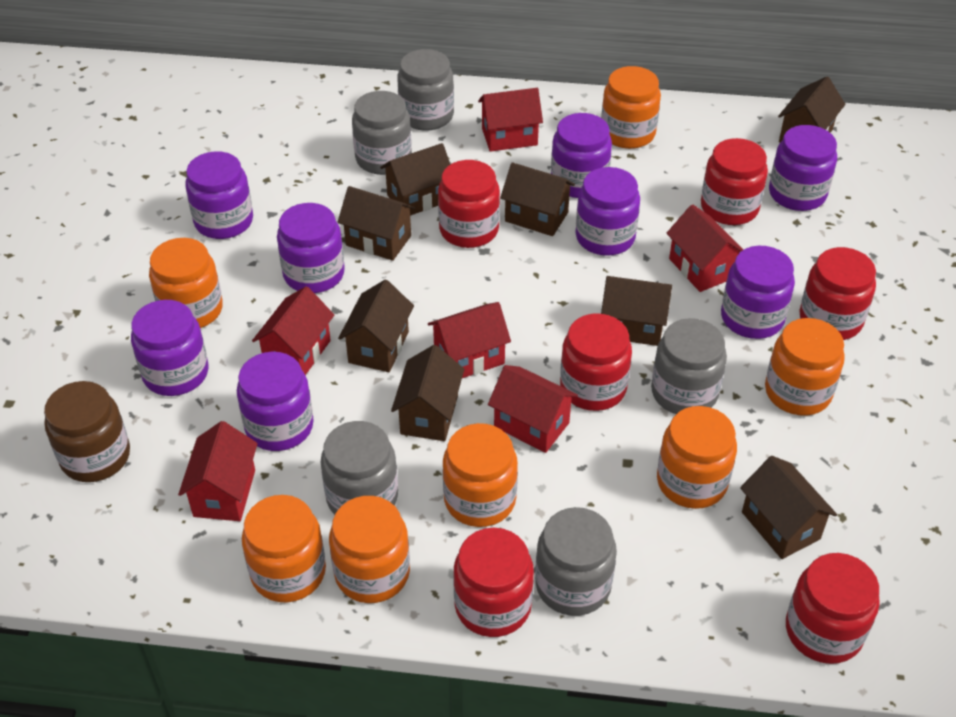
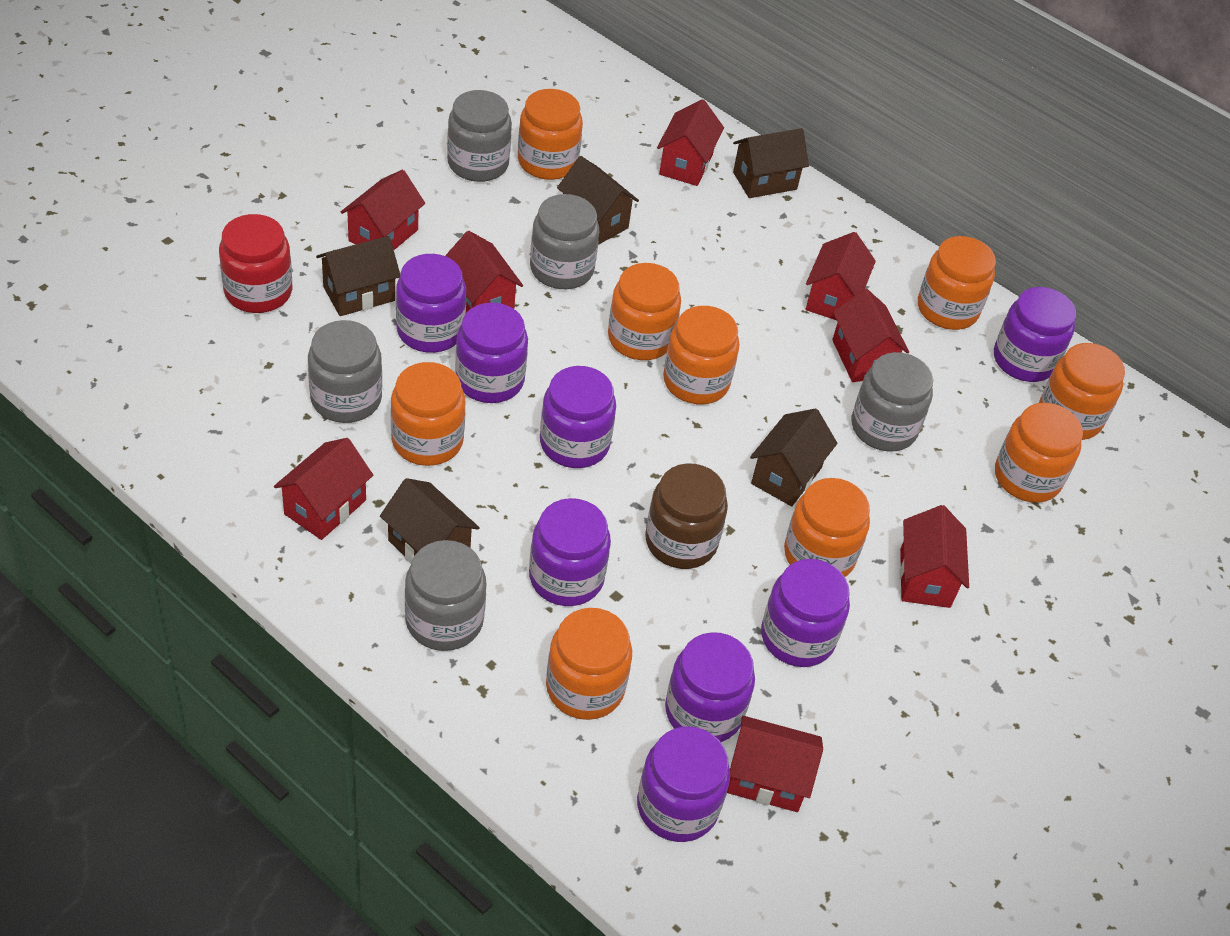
brown house: 8 -> 5
orange jar: 7 -> 9
red house: 6 -> 8
red jar: 6 -> 1

